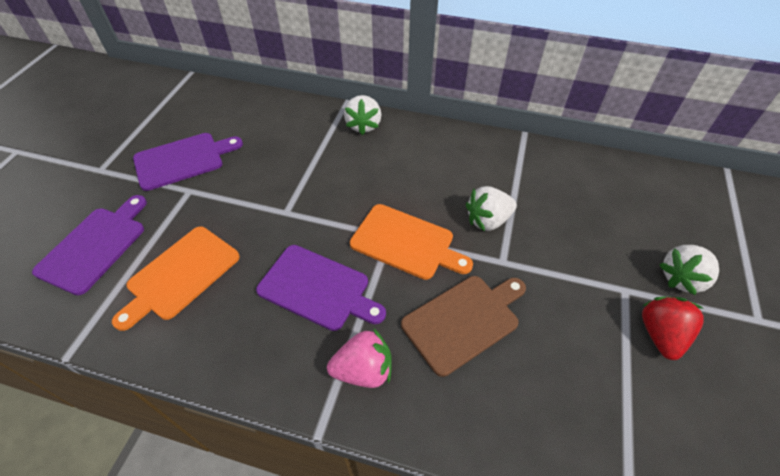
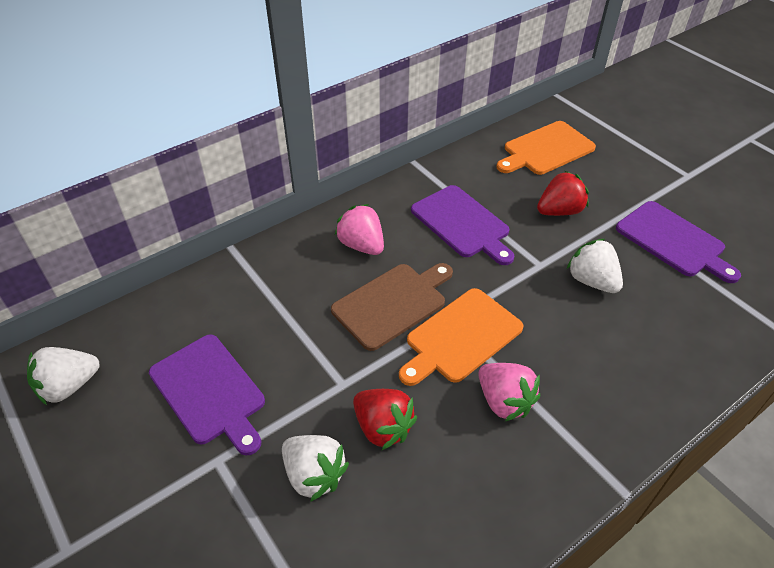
pink strawberry: 1 -> 2
red strawberry: 1 -> 2

